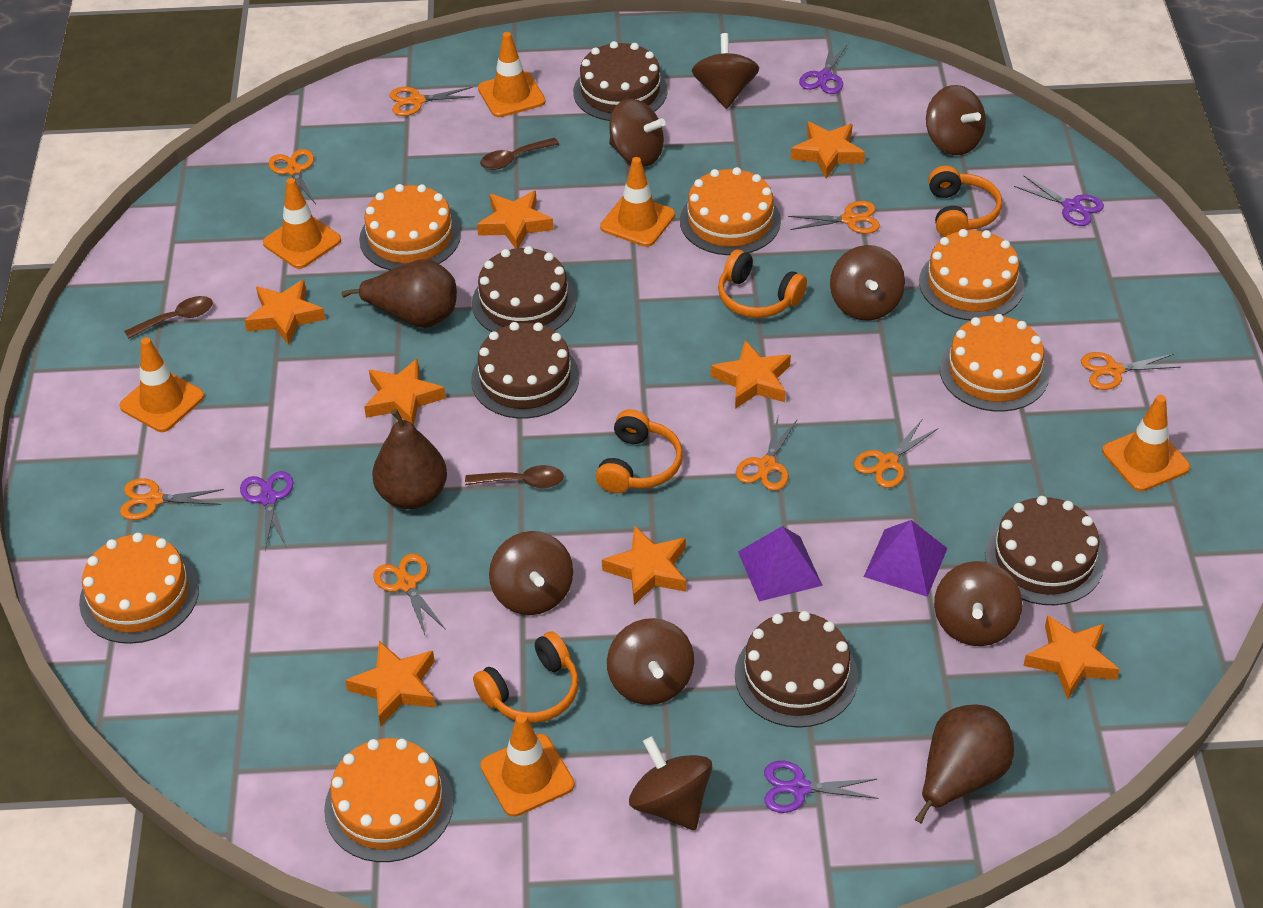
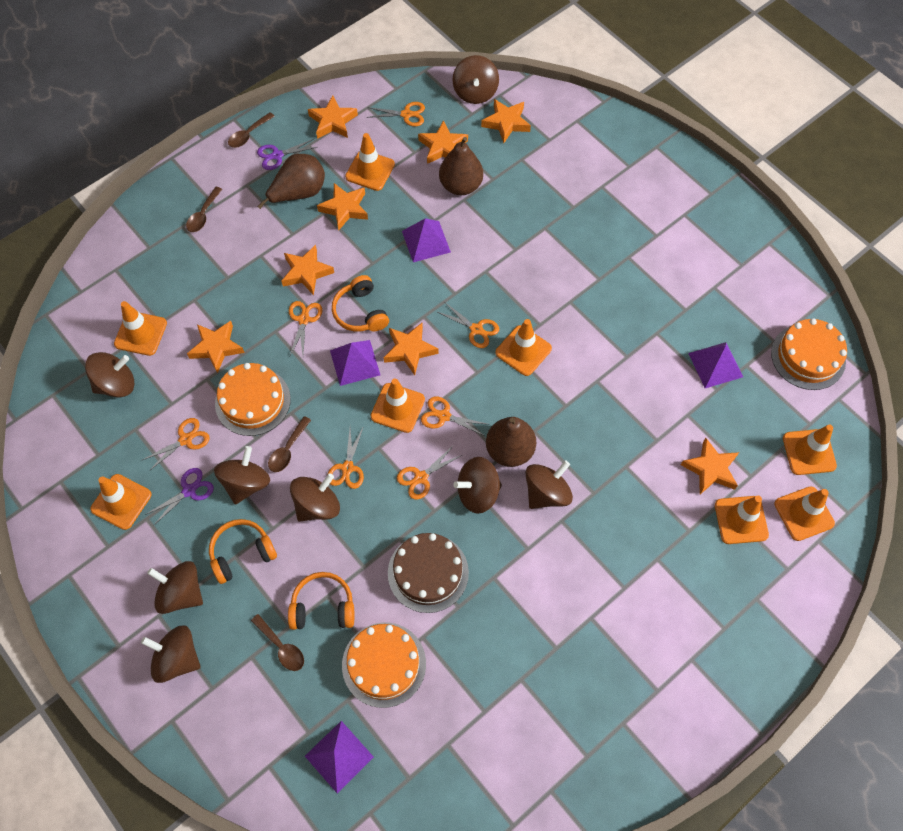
brown cake: 5 -> 1
brown spoon: 3 -> 4
orange cake: 6 -> 3
orange headphones: 4 -> 3
orange scissors: 8 -> 7
orange traffic cone: 6 -> 8
purple pyramid: 2 -> 4
purple scissors: 4 -> 2

